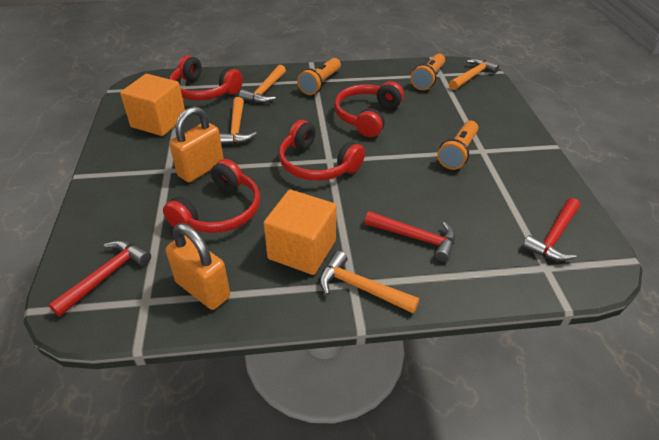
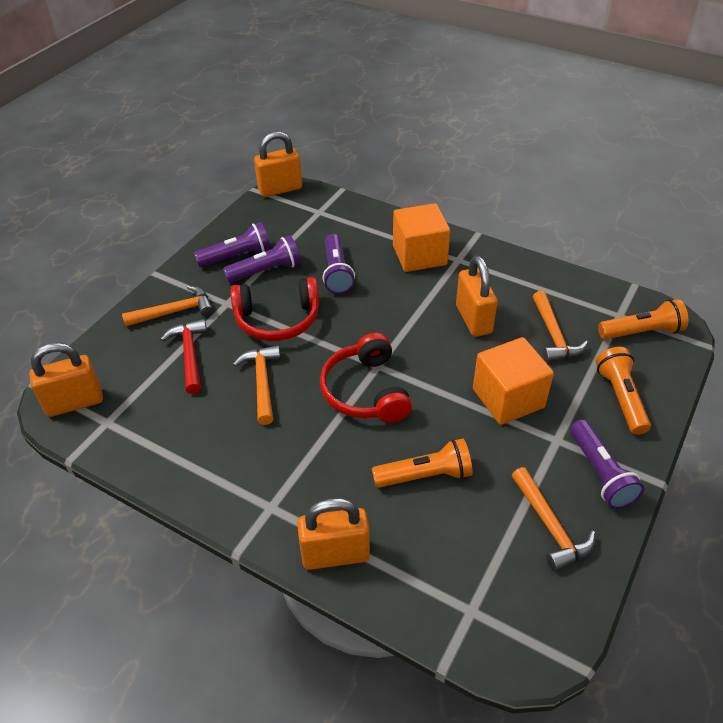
orange padlock: 2 -> 4
purple flashlight: 0 -> 4
red hammer: 3 -> 1
red headphones: 4 -> 2

